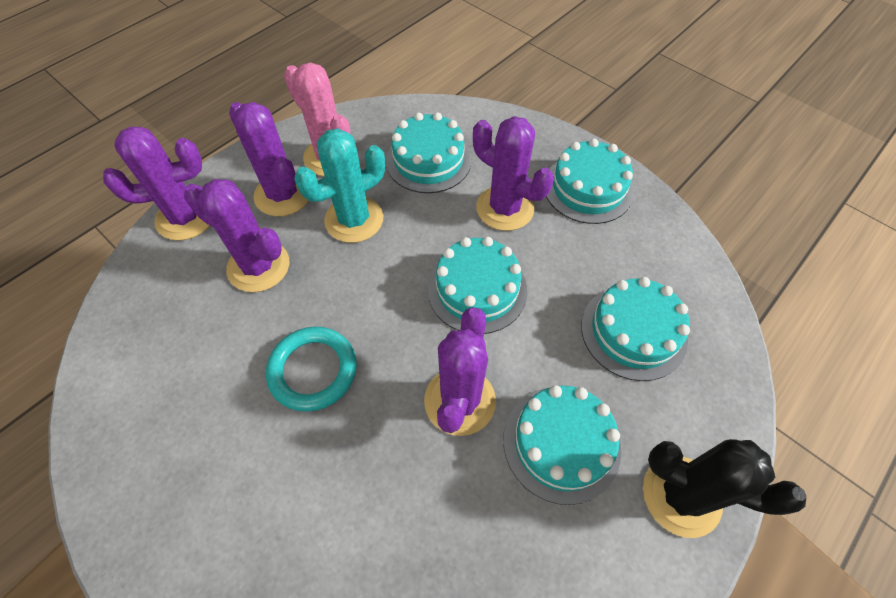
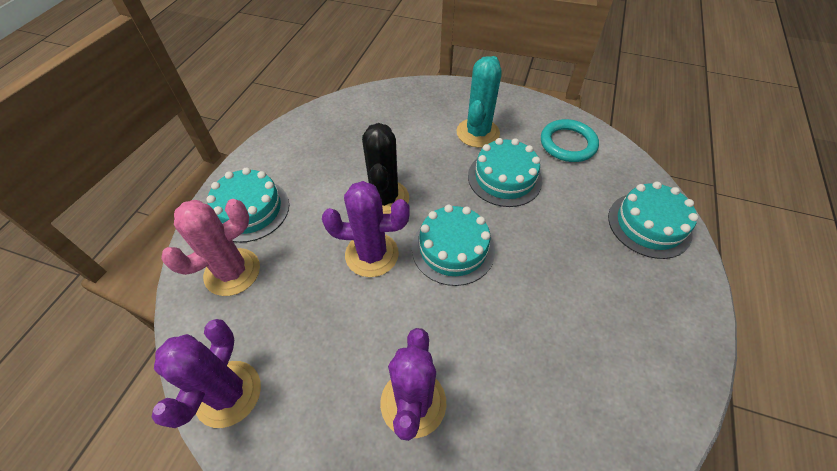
purple cactus: 5 -> 3
turquoise cake: 5 -> 4

